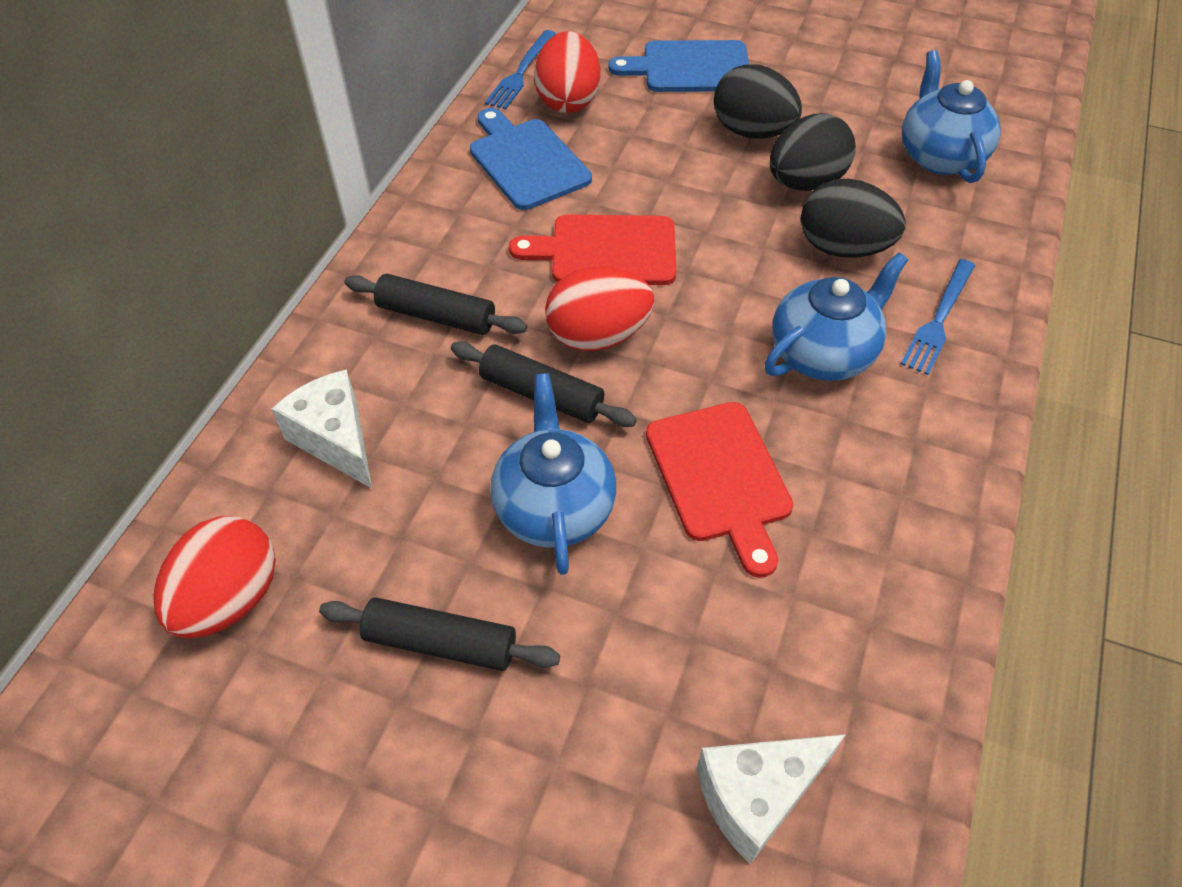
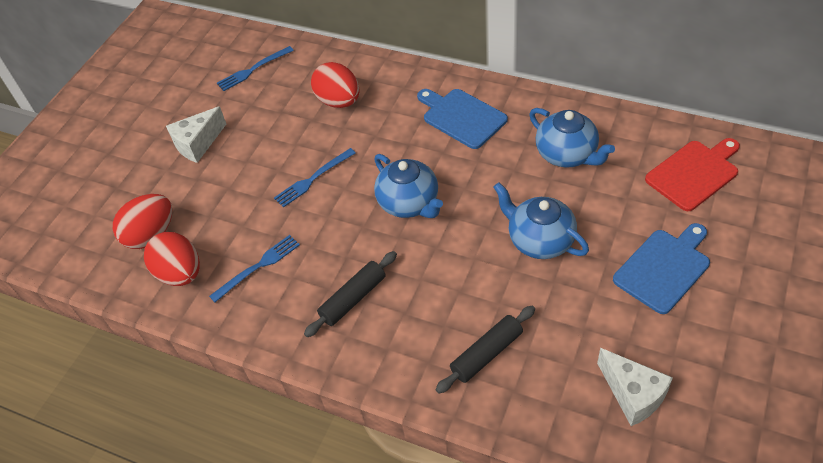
black egg: 3 -> 0
black rolling pin: 3 -> 2
blue fork: 2 -> 3
red cutting board: 2 -> 1

